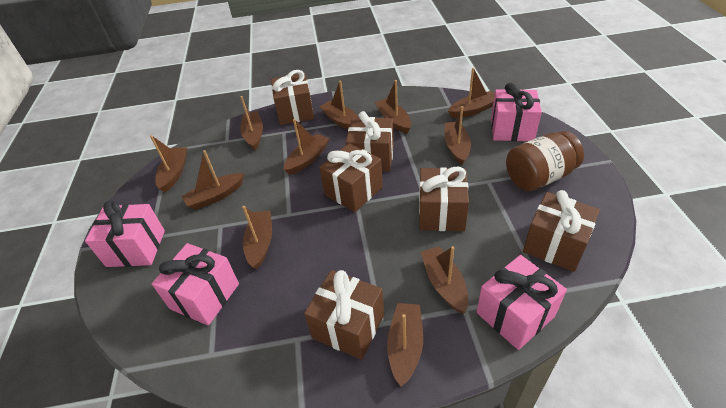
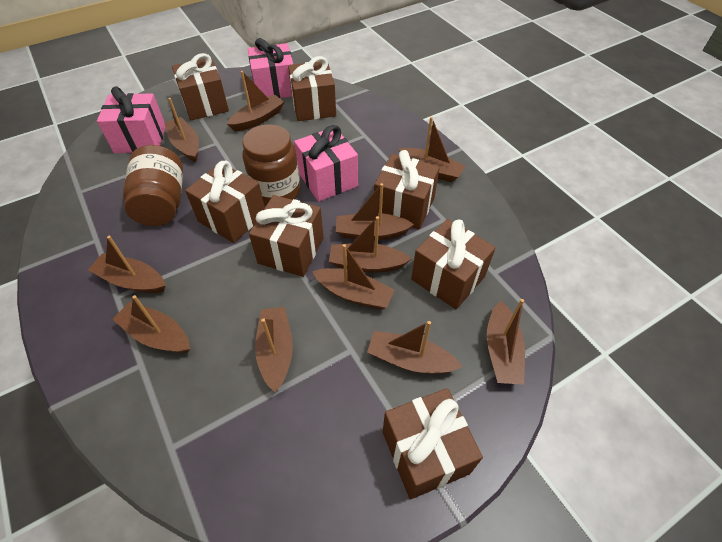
brown gift: 6 -> 7
brown jar: 1 -> 2
pink gift: 4 -> 3

